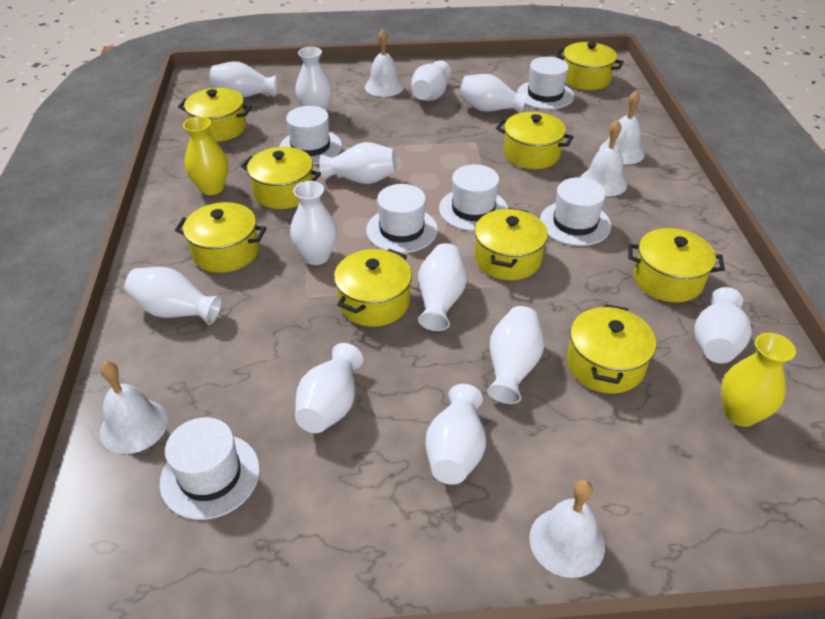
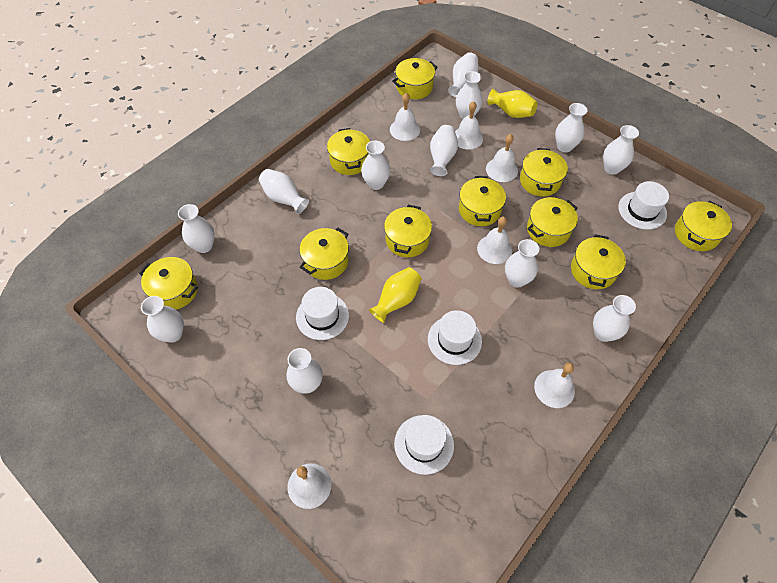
white bell: 5 -> 6
white hat: 6 -> 4
yellow pot: 9 -> 10

